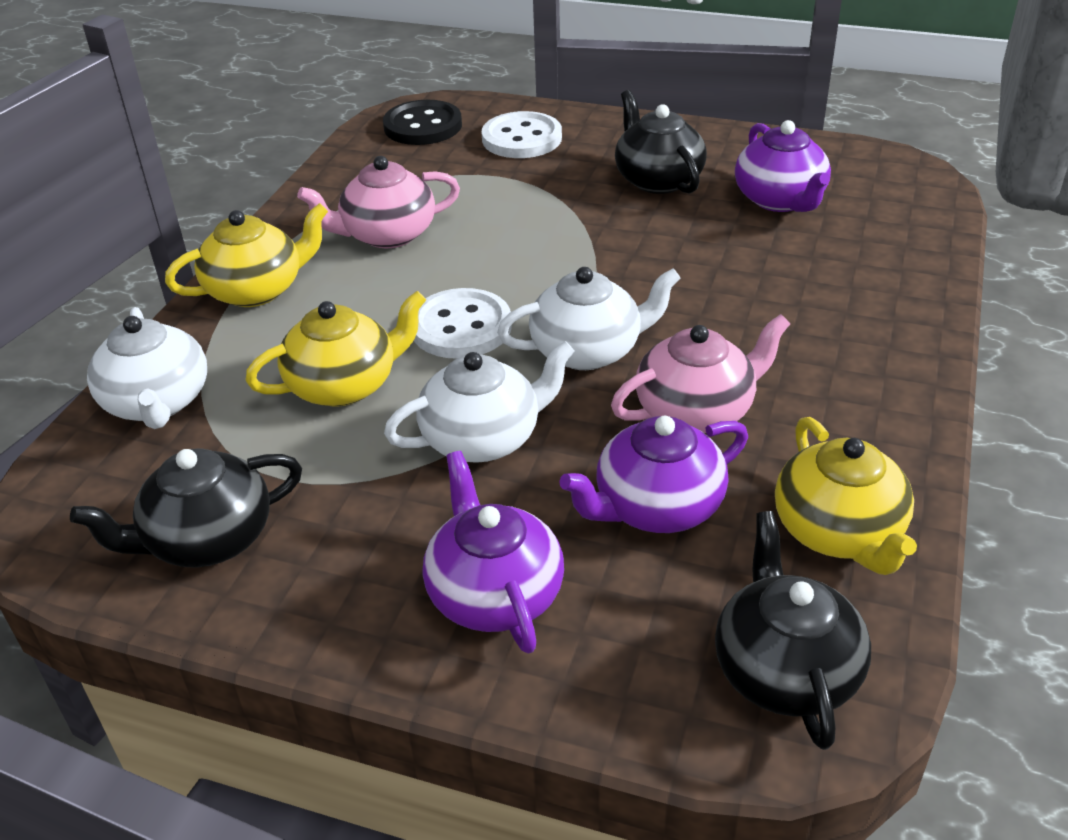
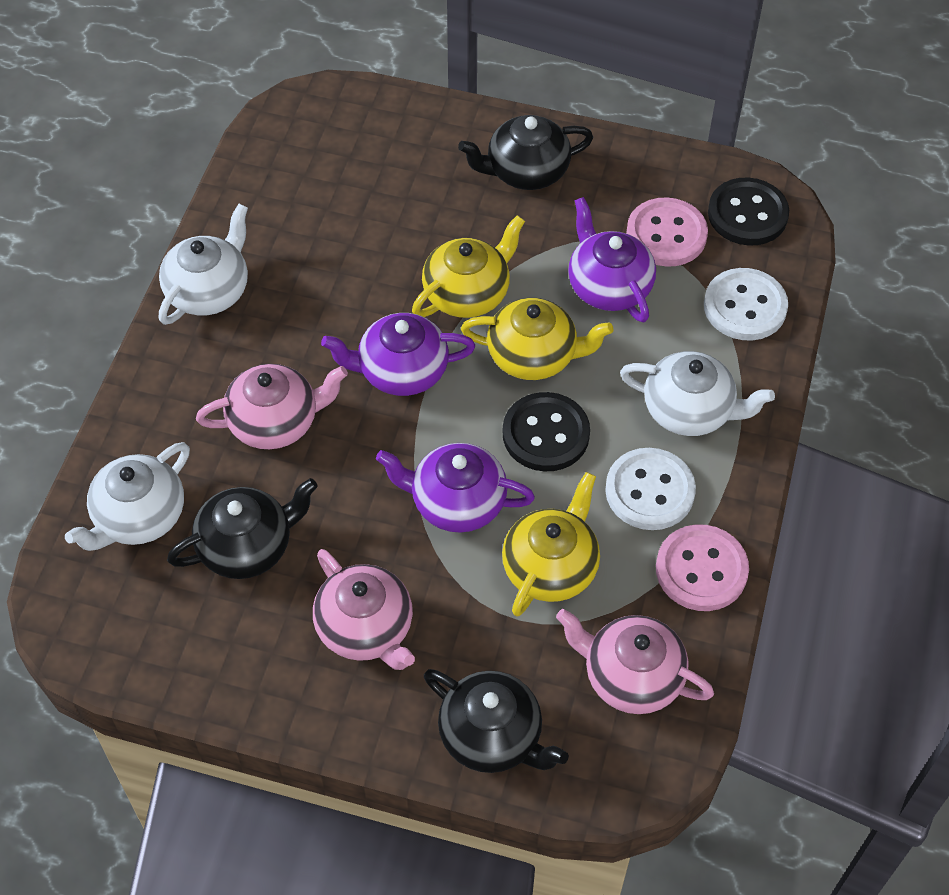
black button: 1 -> 2
pink button: 0 -> 2
pink teapot: 2 -> 3

